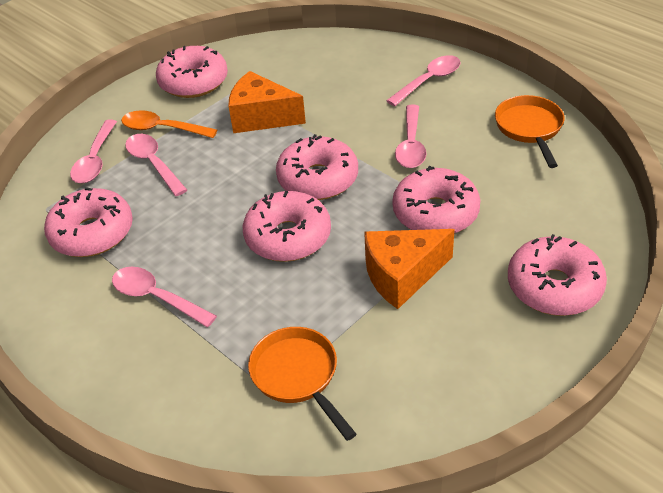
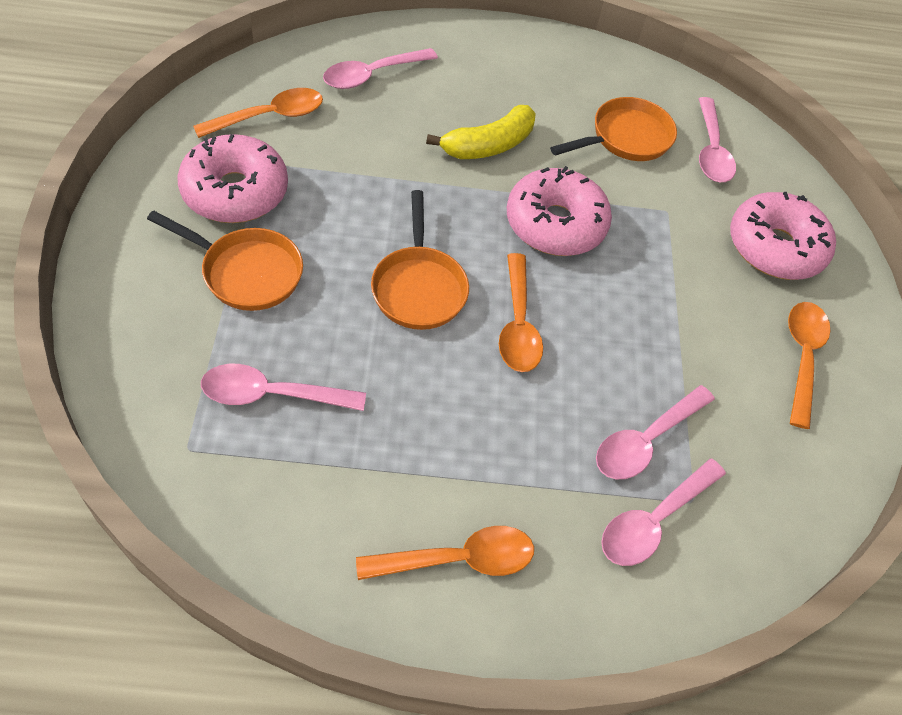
orange cheese: 2 -> 0
orange pan: 2 -> 3
orange spoon: 1 -> 4
pink donut: 6 -> 3
yellow banana: 0 -> 1

